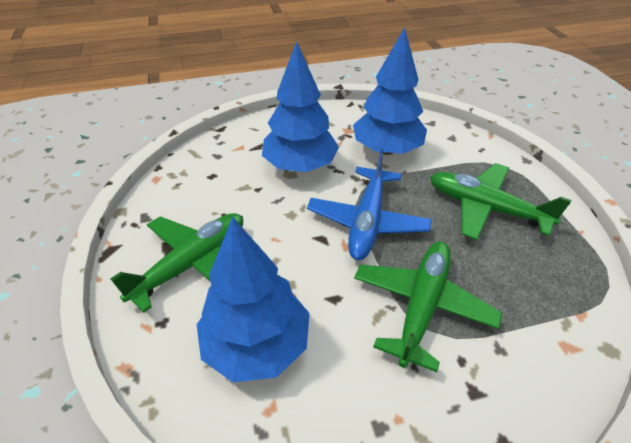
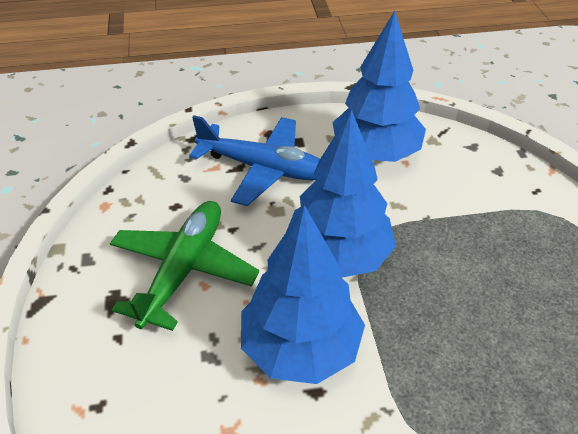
green plane: 3 -> 1

